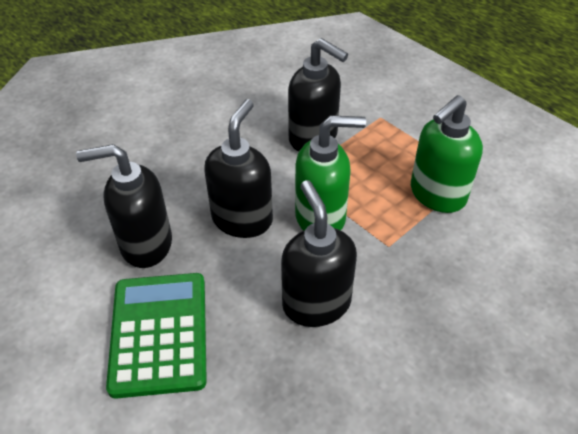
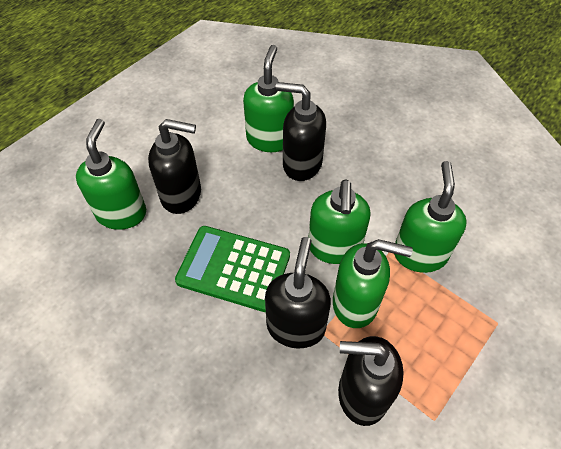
green soap dispenser: 2 -> 5

